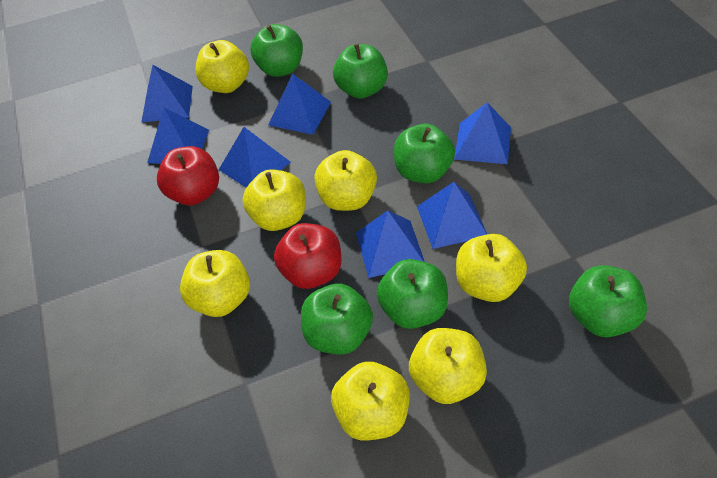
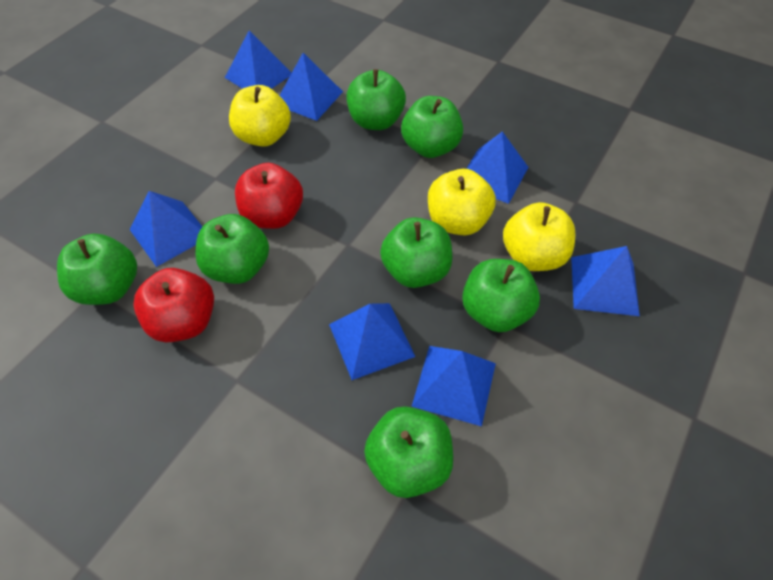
green apple: 6 -> 7
yellow apple: 7 -> 3

